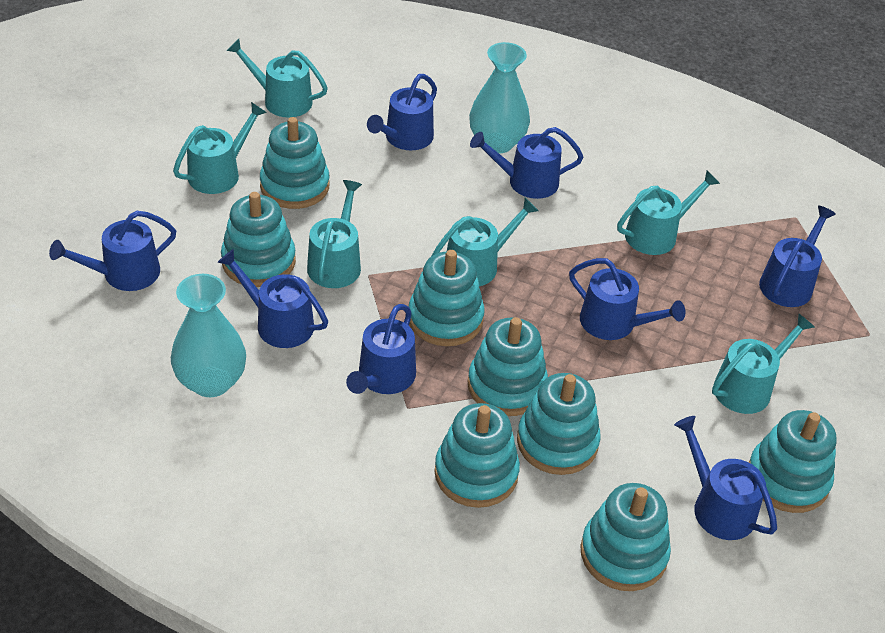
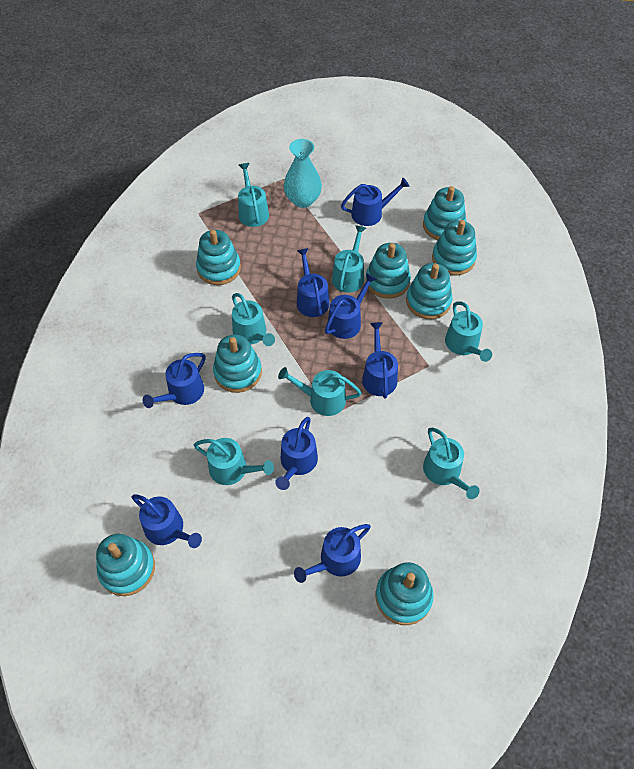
turquoise vase: 2 -> 1
turquoise watering can: 6 -> 7

